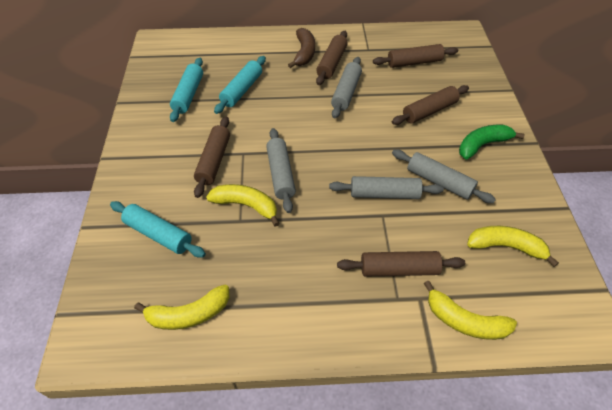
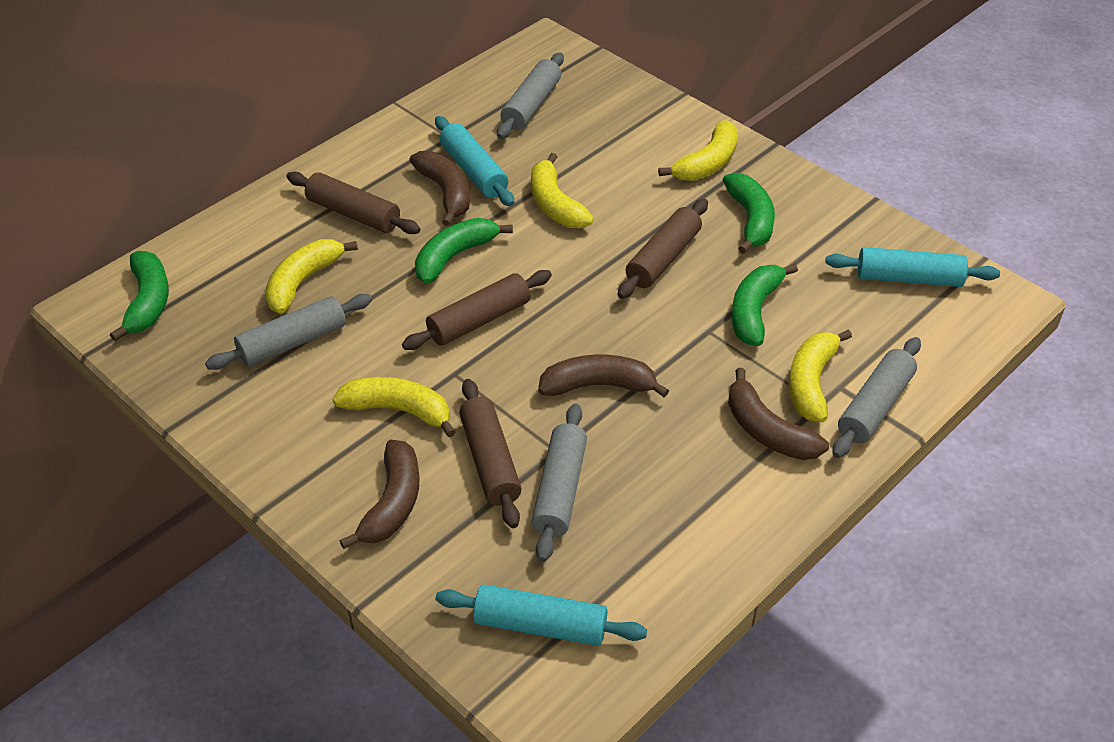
brown banana: 1 -> 4
brown rolling pin: 5 -> 4
green banana: 1 -> 4
yellow banana: 4 -> 5

